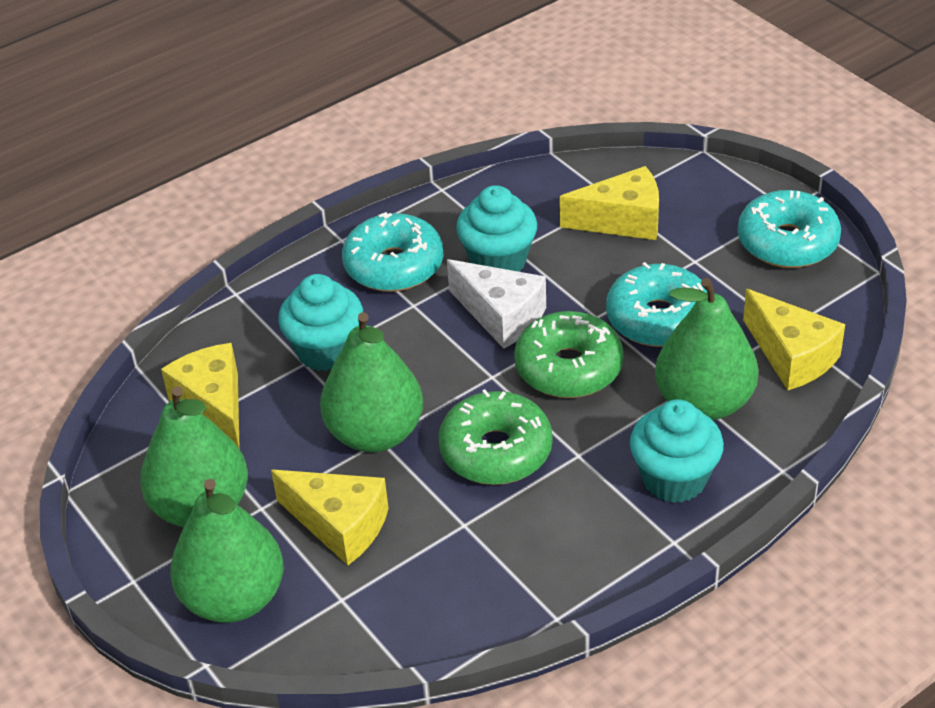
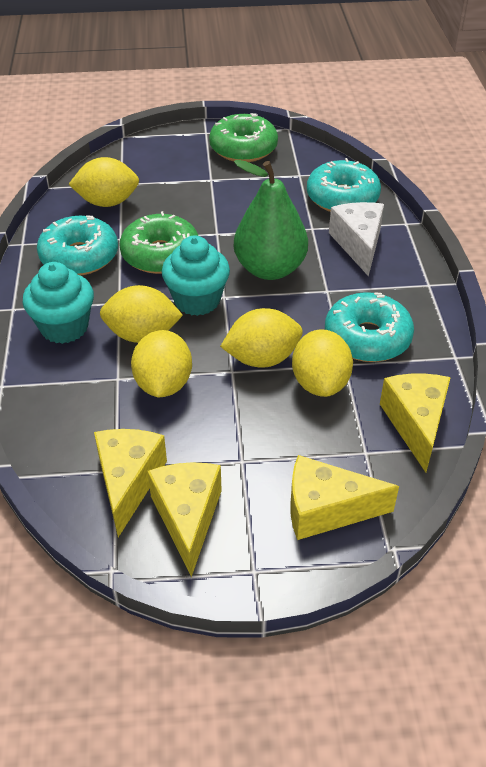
green pear: 4 -> 1
turquoise cupcake: 3 -> 2
yellow lemon: 0 -> 5

